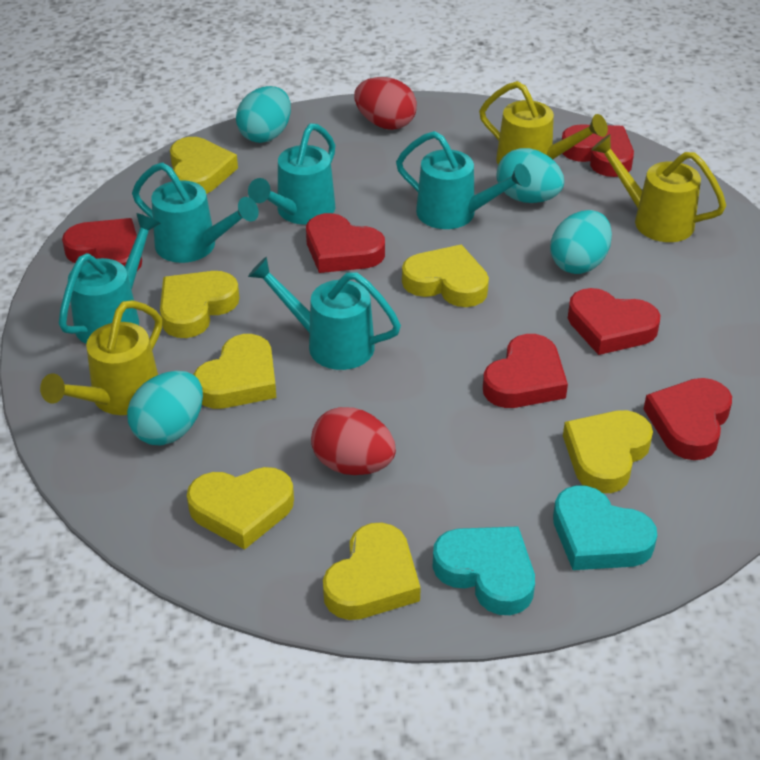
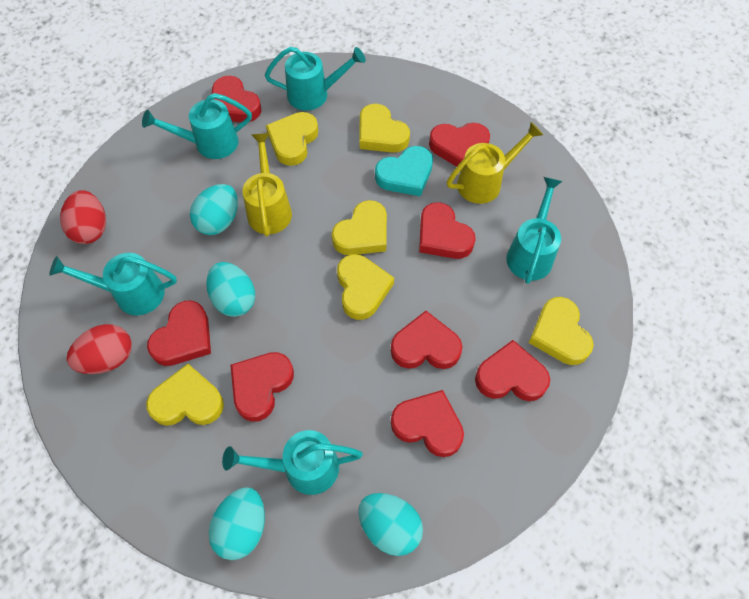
red heart: 6 -> 8
turquoise heart: 2 -> 1
yellow heart: 7 -> 6
yellow watering can: 3 -> 2

